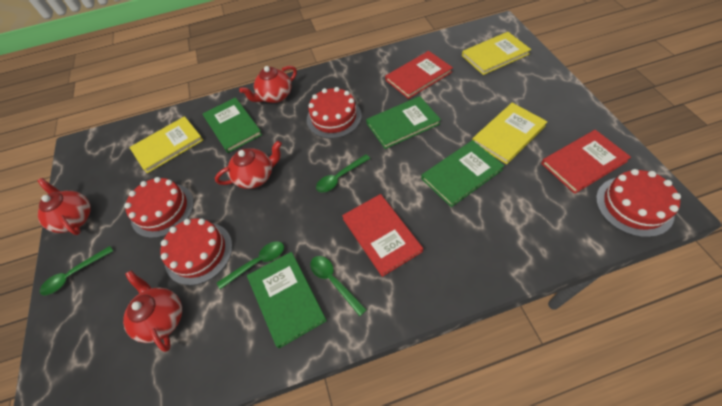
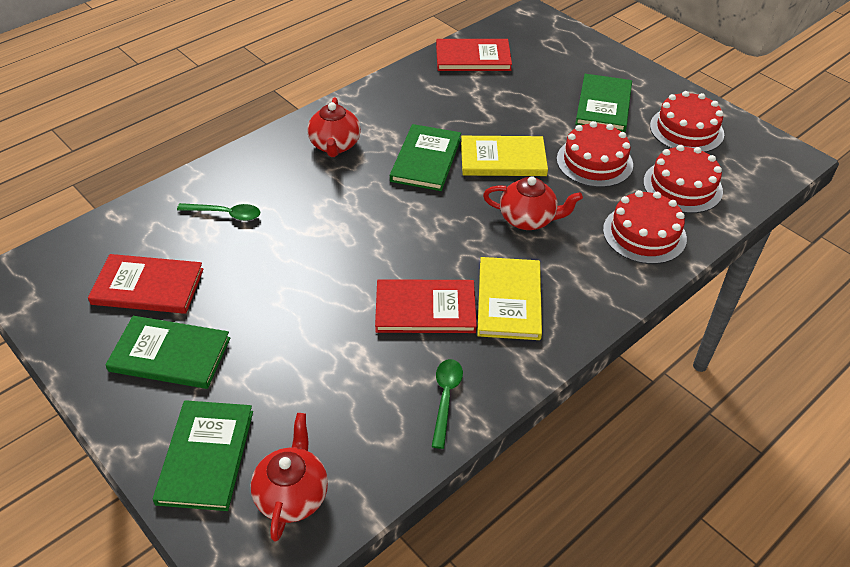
green spoon: 4 -> 2
red teapot: 4 -> 3
yellow book: 3 -> 2

